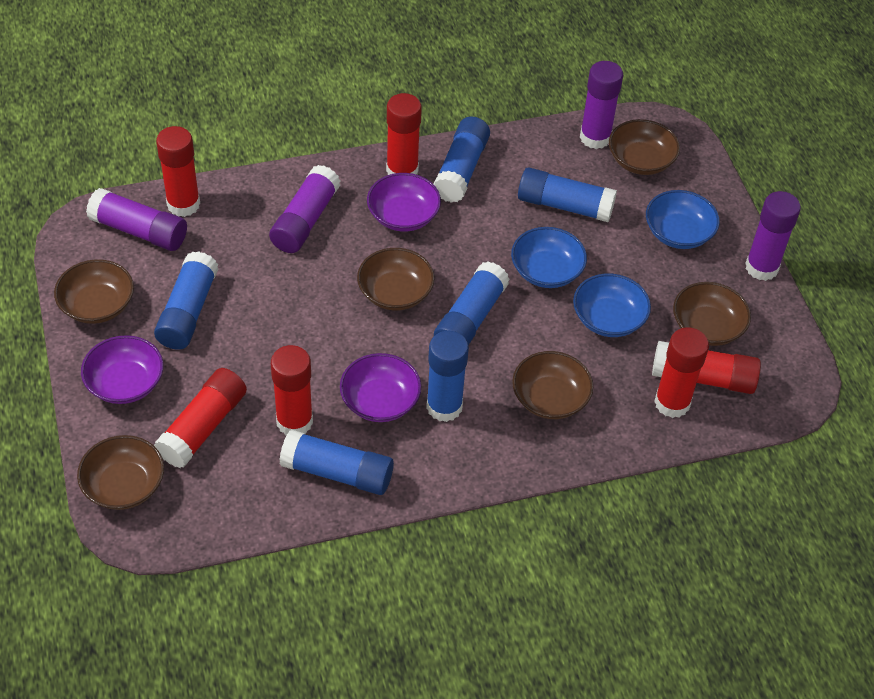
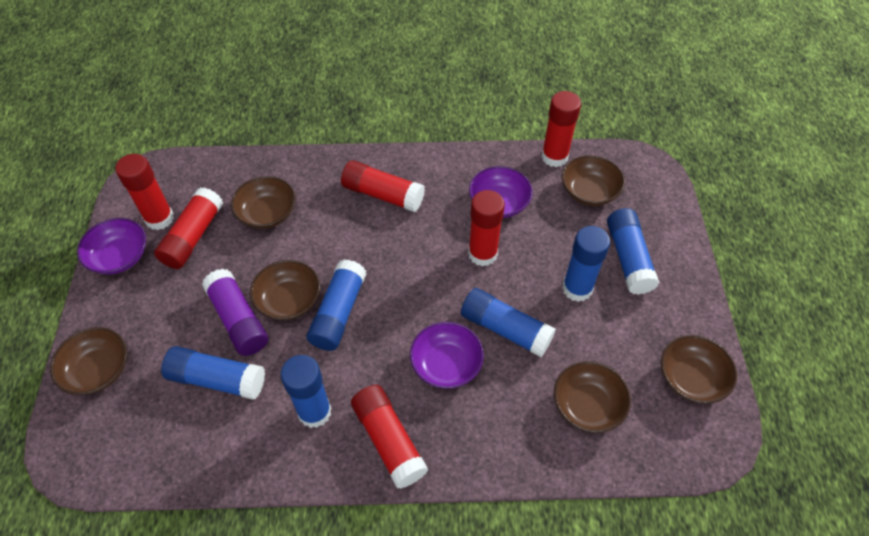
blue bowl: 3 -> 0
purple glue stick: 4 -> 1

